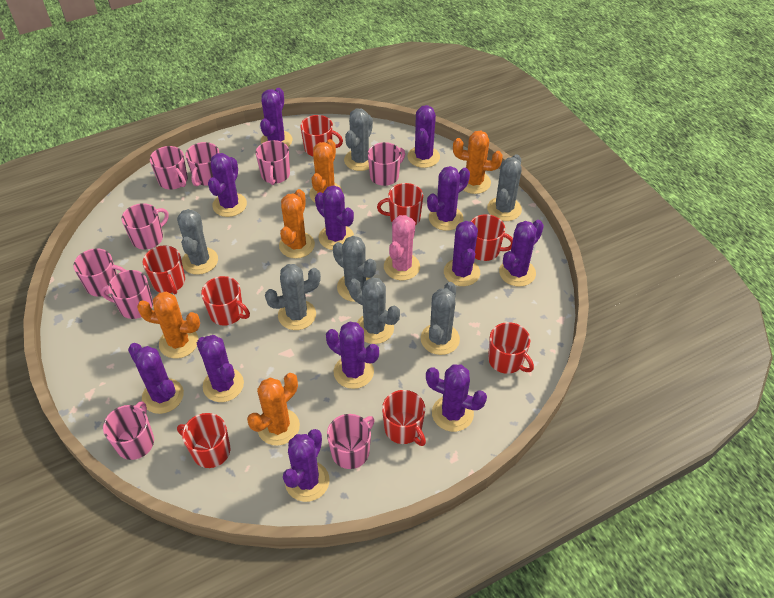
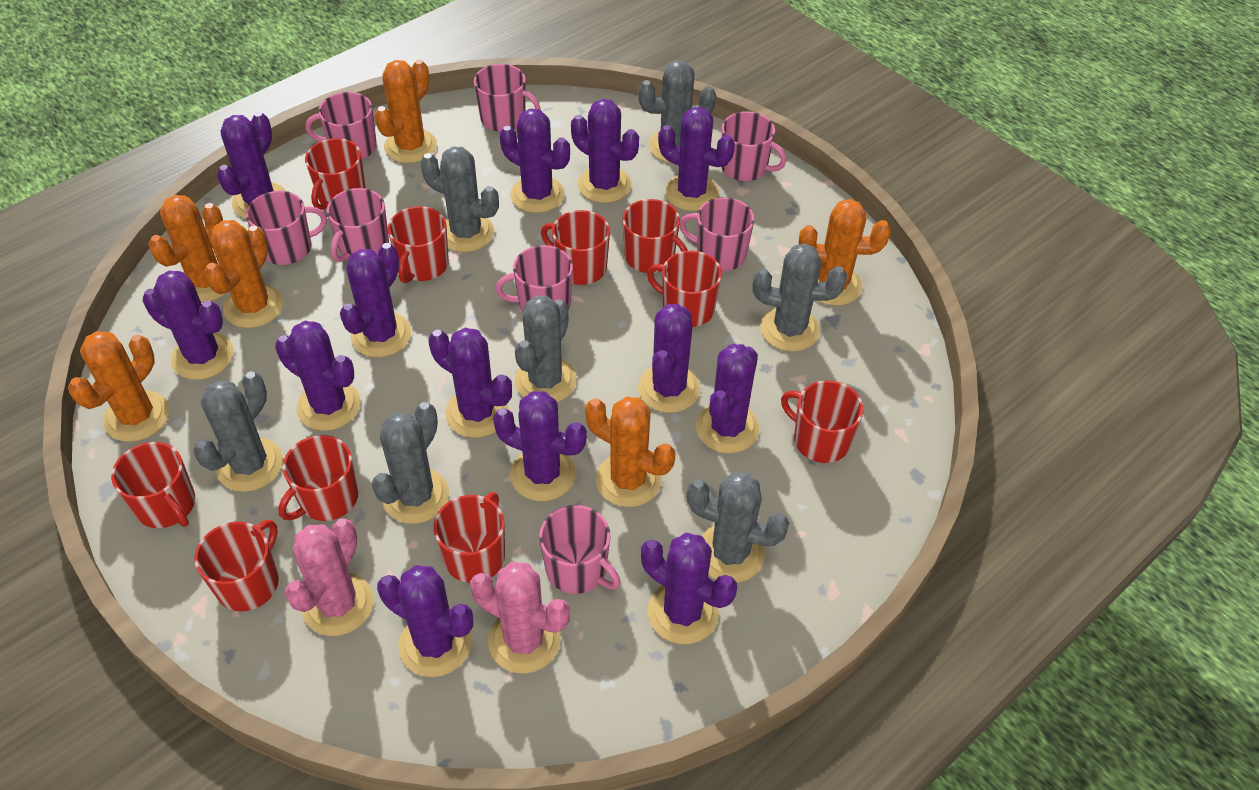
orange cactus: 5 -> 6
pink cactus: 1 -> 2
pink mug: 9 -> 8
purple cactus: 12 -> 13
red mug: 8 -> 10

